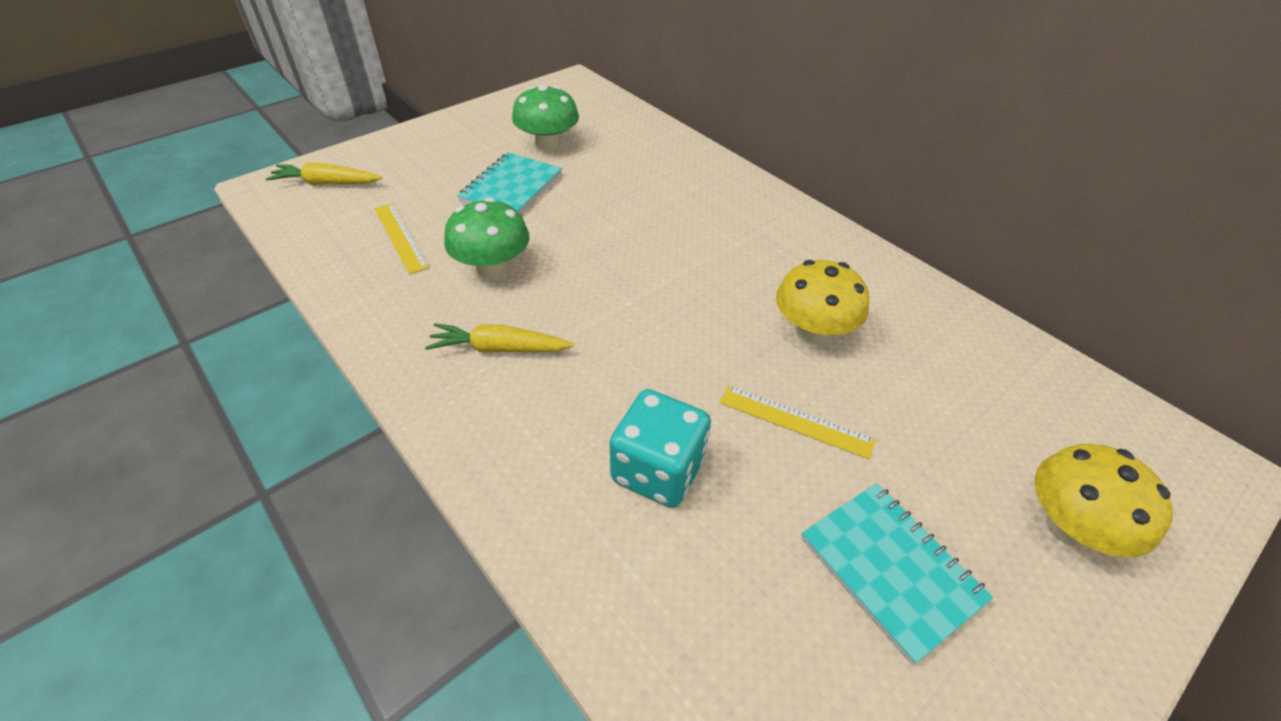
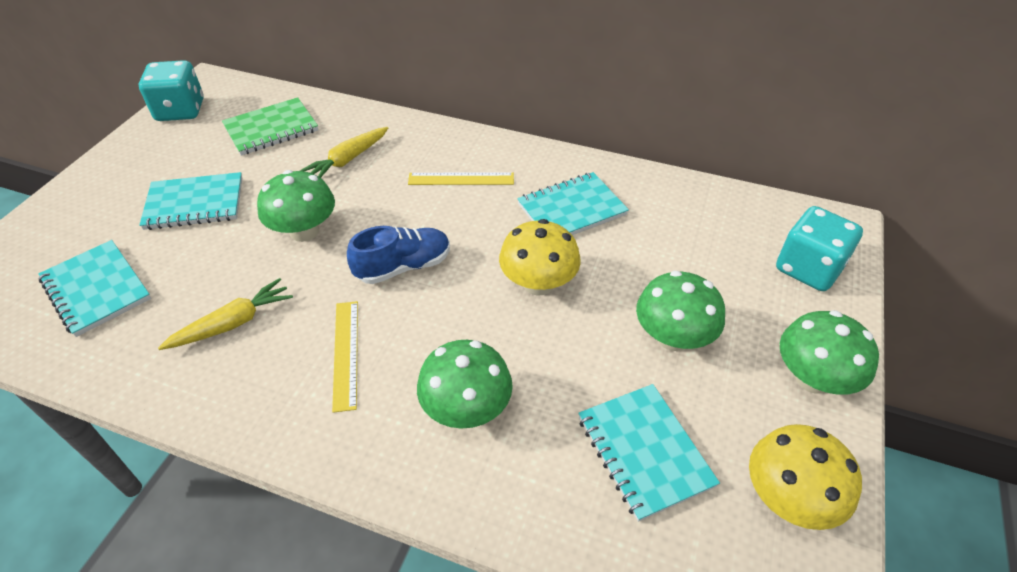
blue shoe: 0 -> 1
green mushroom: 2 -> 4
green notebook: 0 -> 1
turquoise dice: 1 -> 2
turquoise notebook: 2 -> 4

